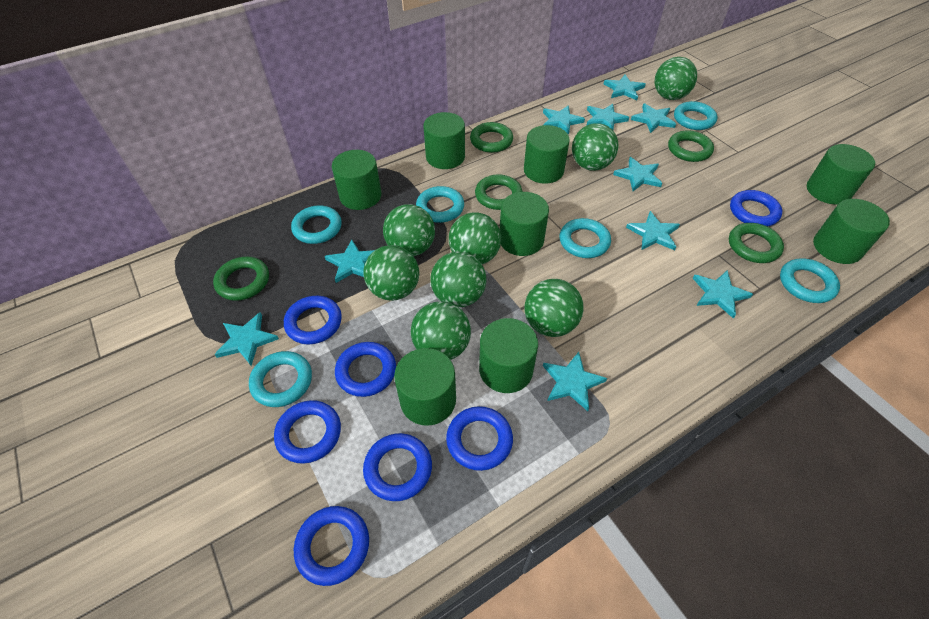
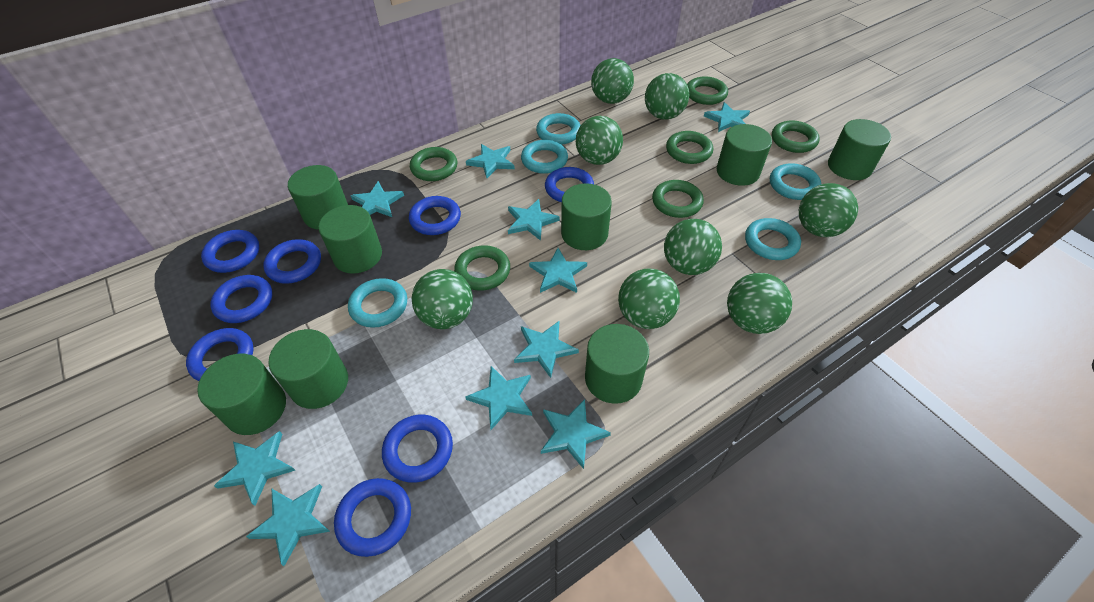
blue ring: 7 -> 8
green ring: 5 -> 6
turquoise ring: 6 -> 5

